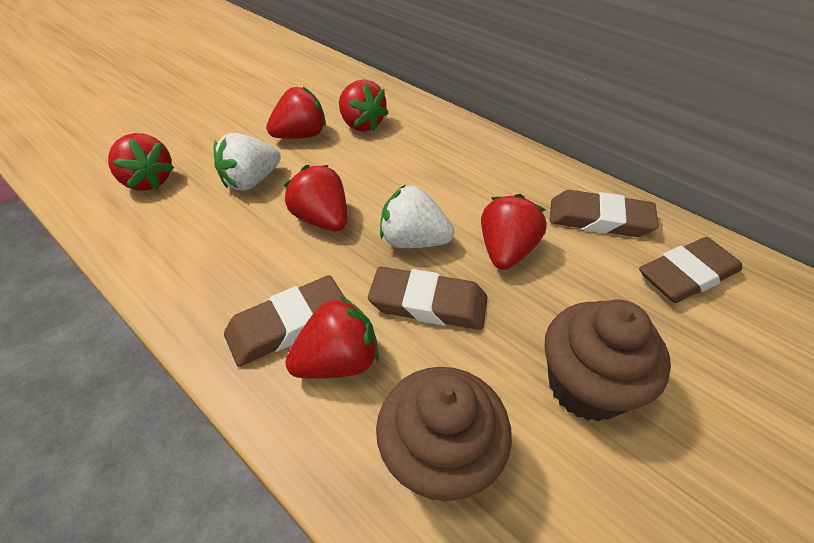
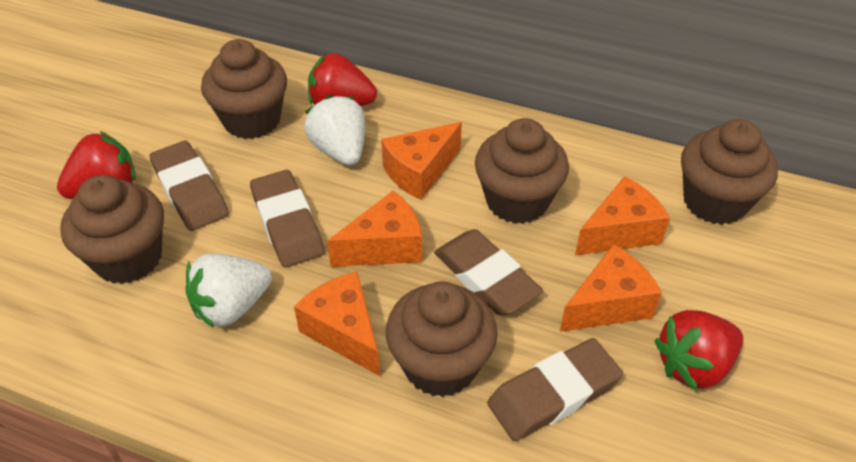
brown cupcake: 2 -> 5
orange cheese: 0 -> 5
red strawberry: 6 -> 3

